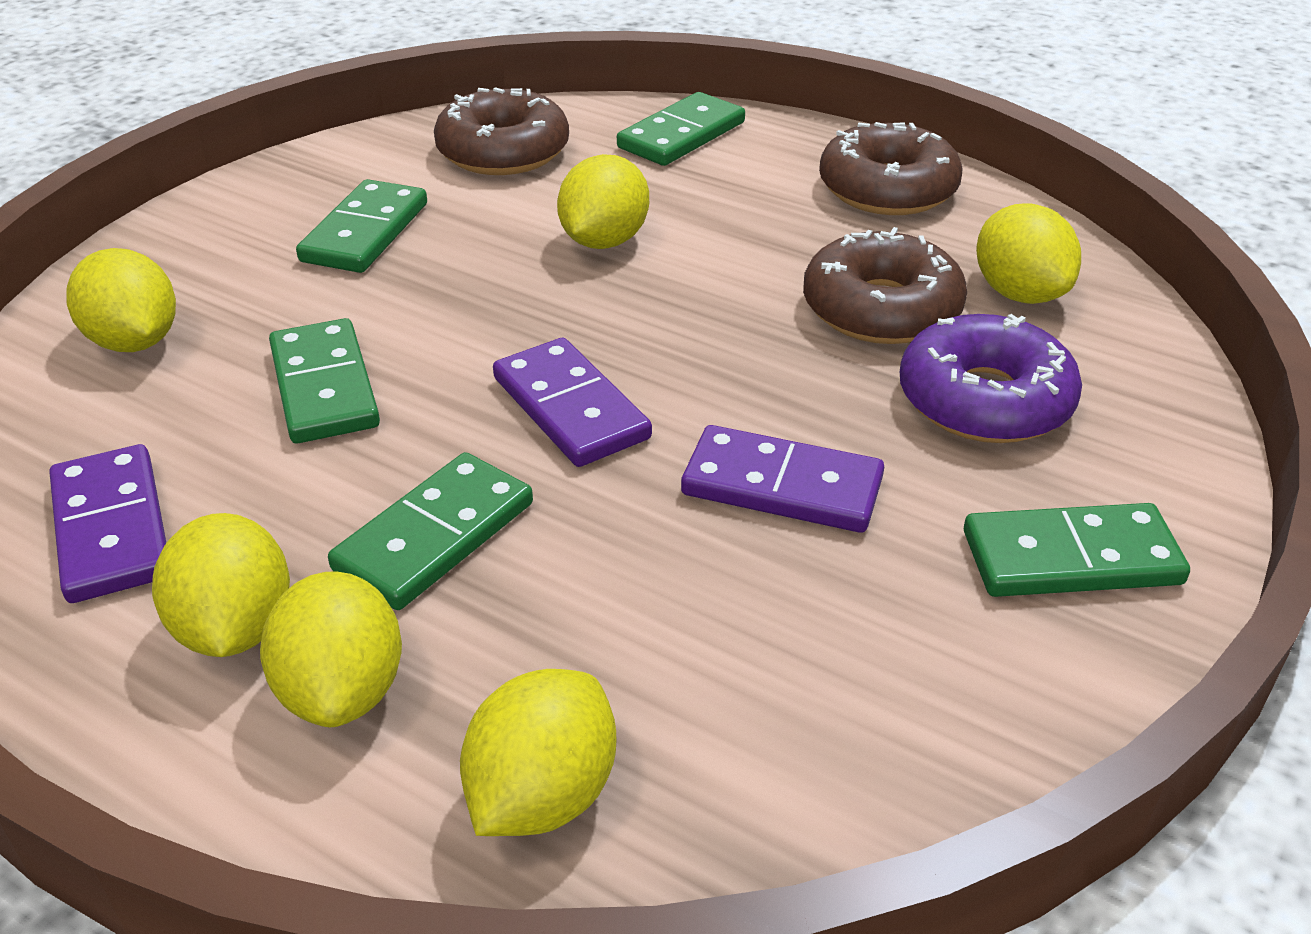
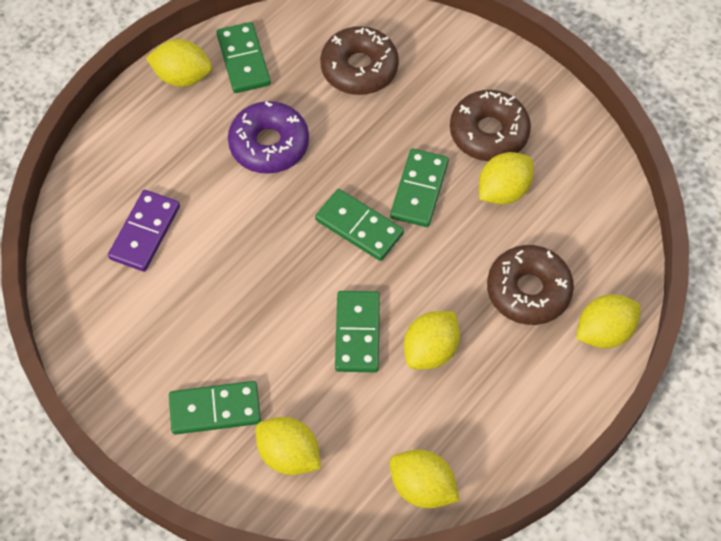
purple domino: 3 -> 1

